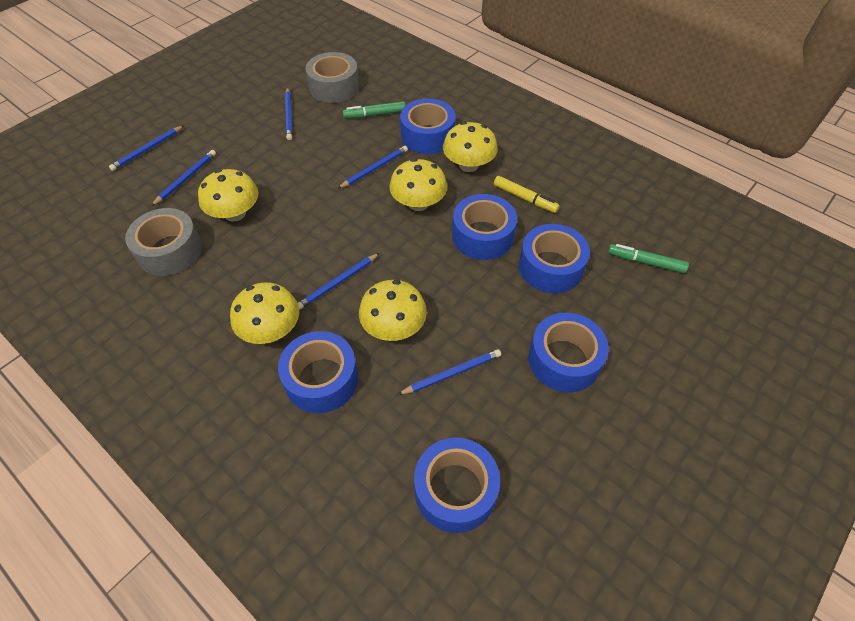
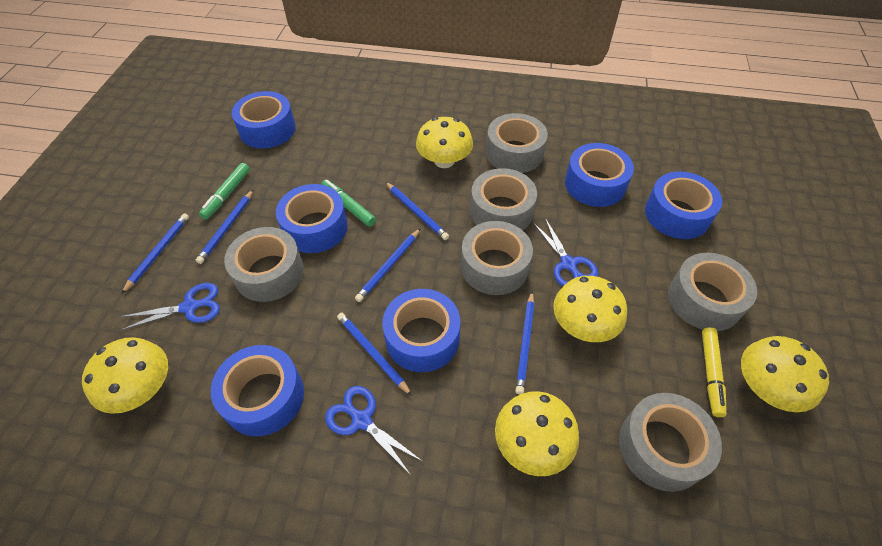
blue scissors: 0 -> 3
grey tape: 2 -> 6

